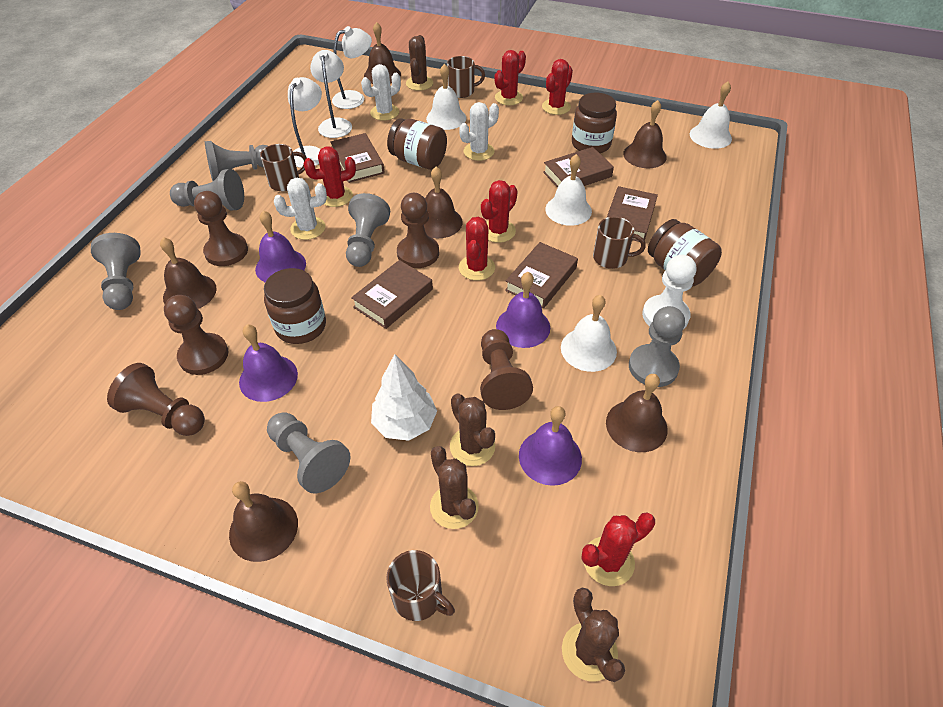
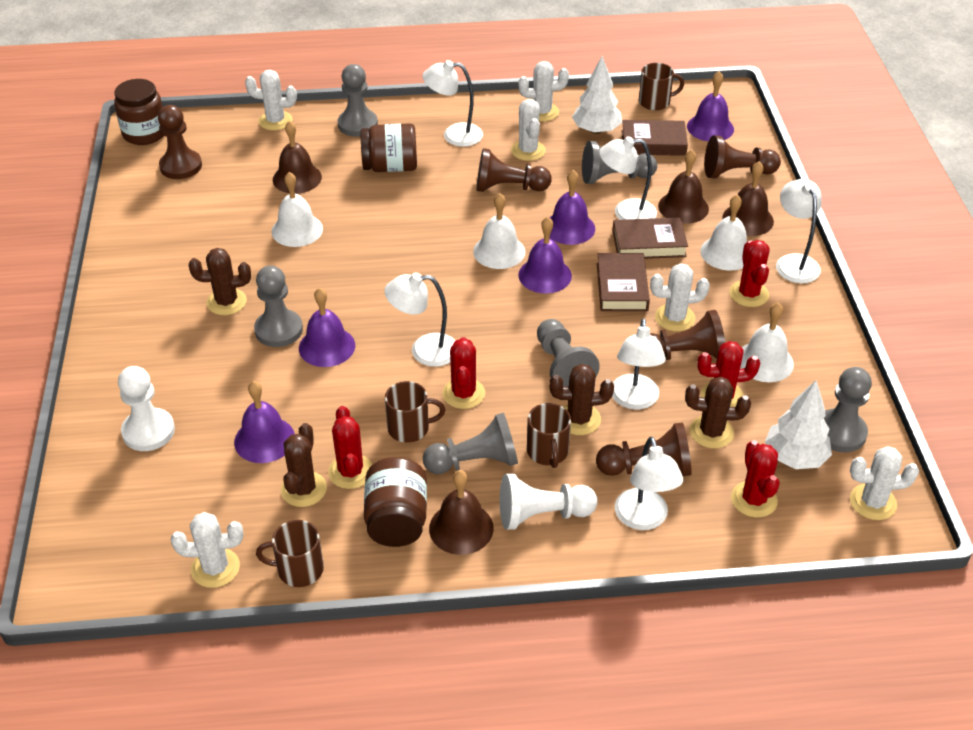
brown bell: 6 -> 4
brown book: 5 -> 3
brown jar: 4 -> 3
purple bell: 4 -> 5
red cactus: 6 -> 5
white cactus: 3 -> 6
white lamp: 3 -> 6
white pawn: 1 -> 2
white tree: 1 -> 2

